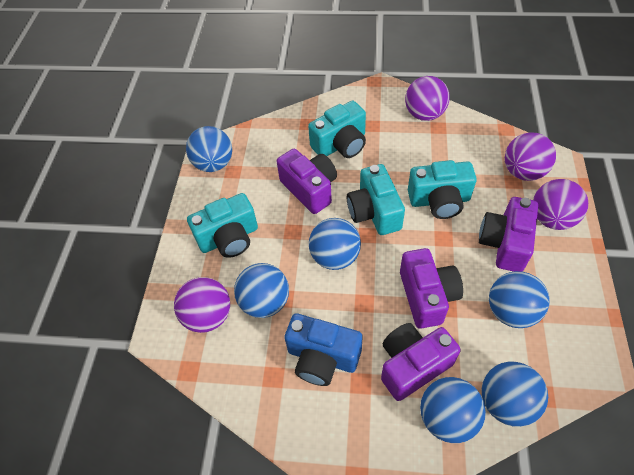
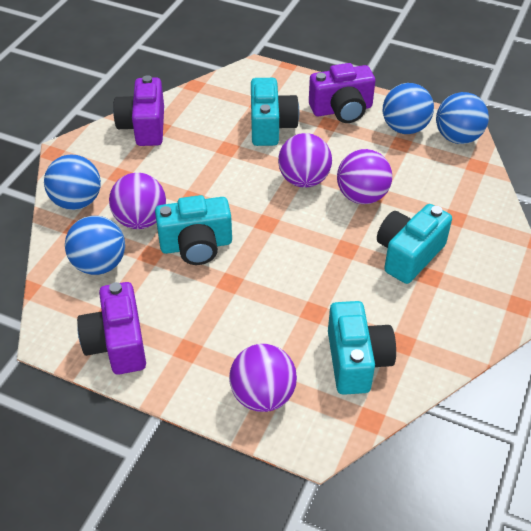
blue ball: 6 -> 4
blue camera: 1 -> 0
purple camera: 4 -> 3

